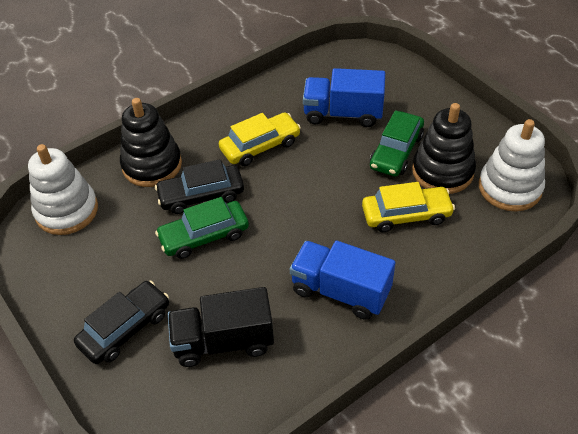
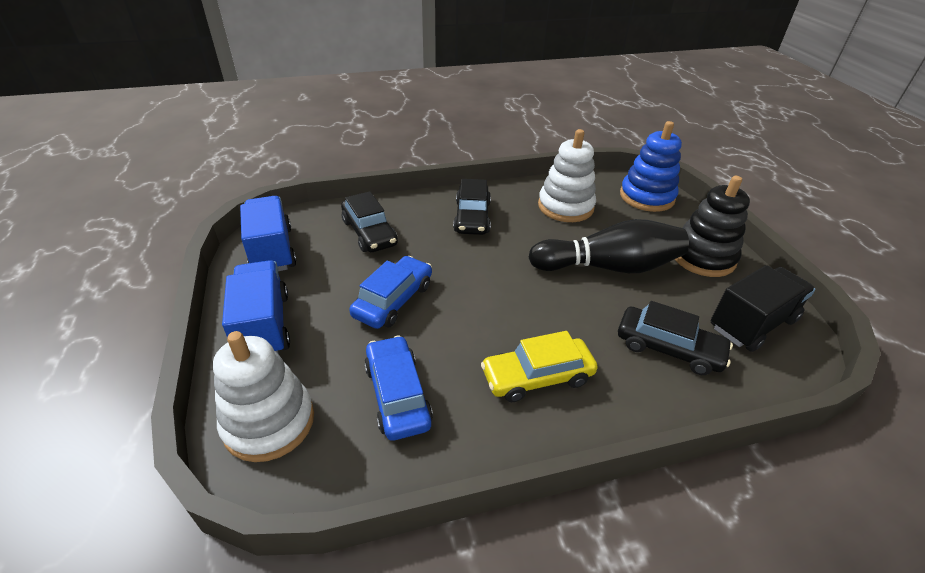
black bowling pin: 0 -> 1
black car: 2 -> 3
black stacking toy: 2 -> 1
blue car: 0 -> 2
blue stacking toy: 0 -> 1
green car: 2 -> 0
yellow car: 2 -> 1

